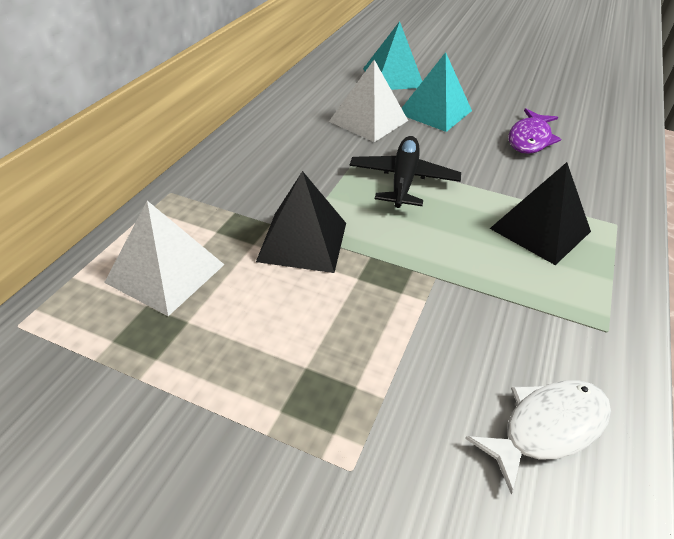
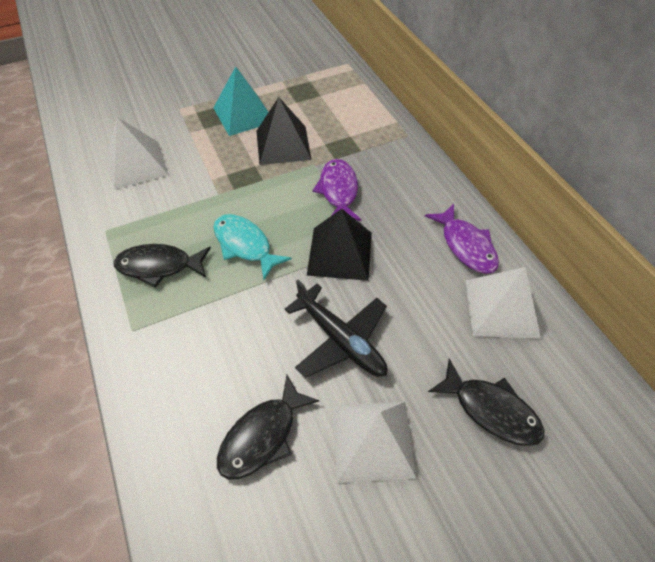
black fish: 0 -> 3
purple fish: 1 -> 2
turquoise fish: 0 -> 1
turquoise pyramid: 2 -> 1
white fish: 1 -> 0
white pyramid: 2 -> 3

